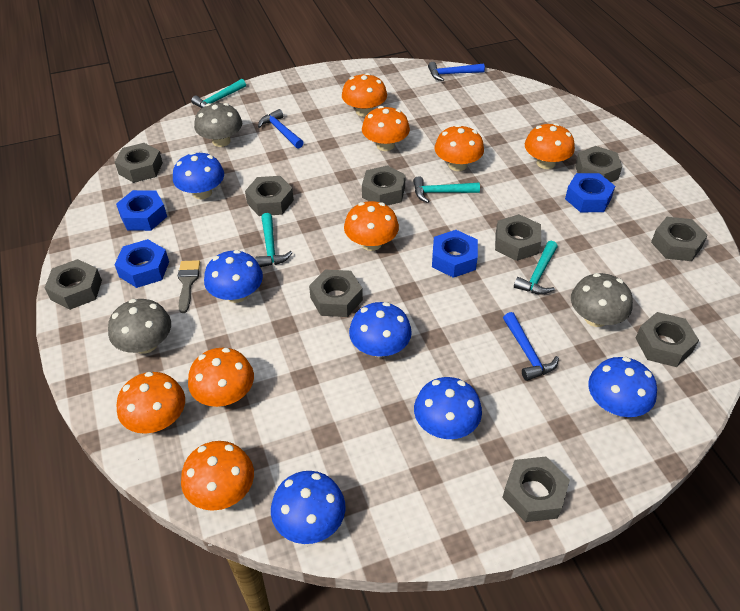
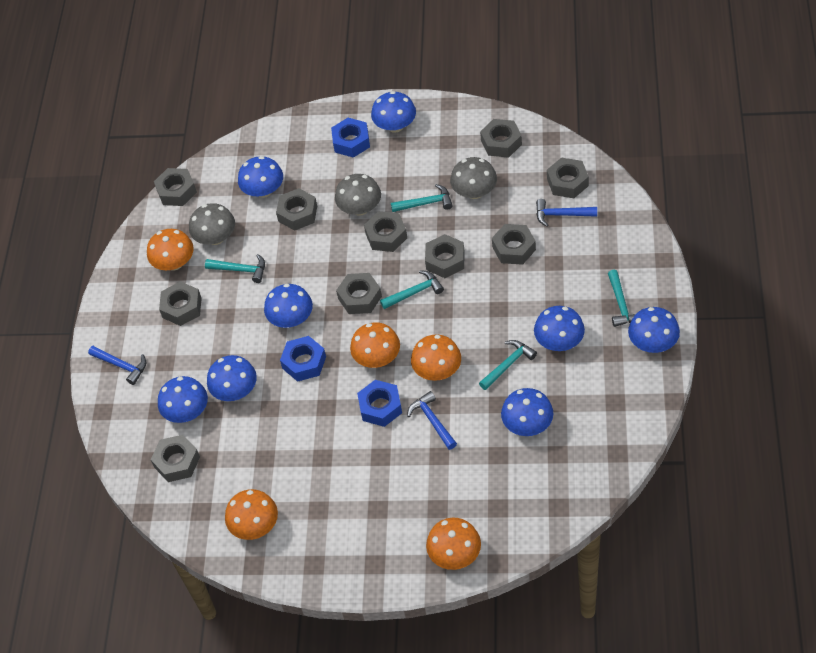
blue mushroom: 6 -> 8
blue nut: 4 -> 3
grey brush: 1 -> 0
orange mushroom: 8 -> 5
turquoise hammer: 4 -> 5

